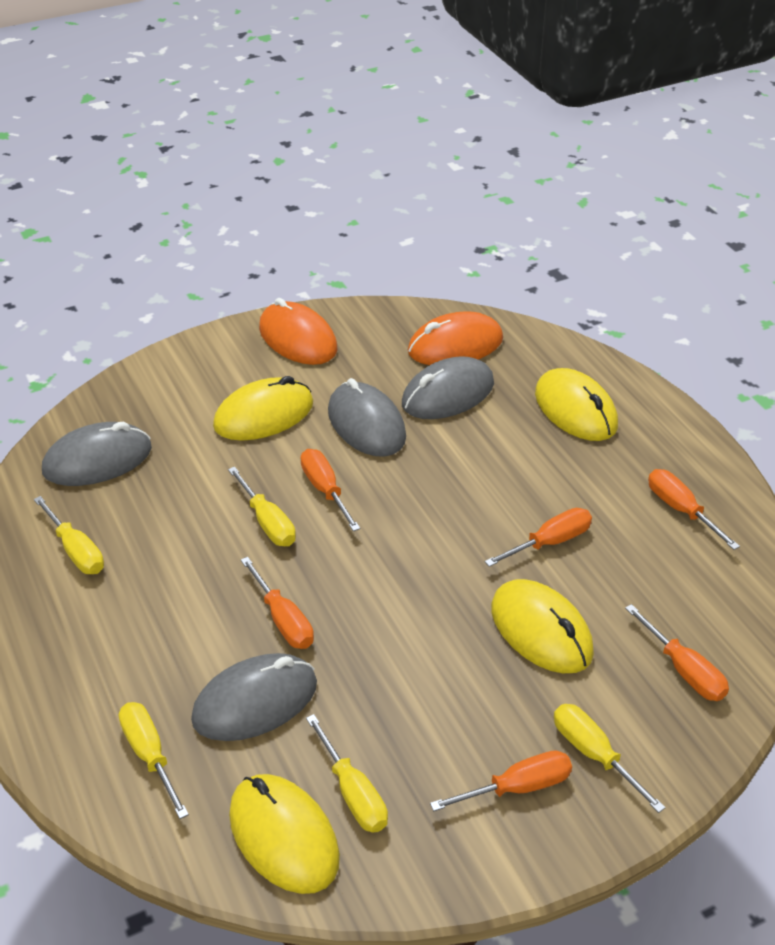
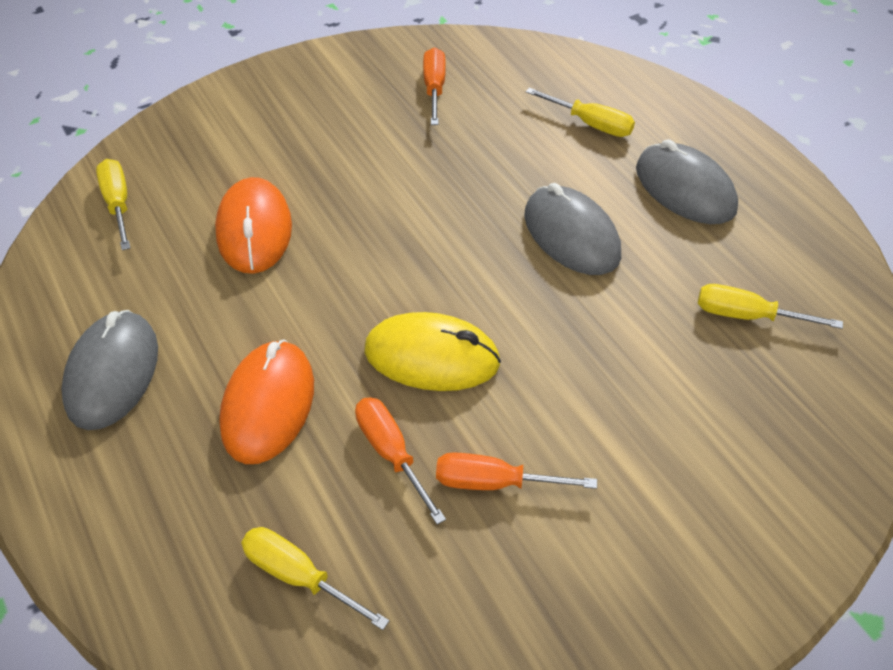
grey mouse: 4 -> 3
orange screwdriver: 6 -> 3
yellow mouse: 4 -> 1
yellow screwdriver: 5 -> 4

